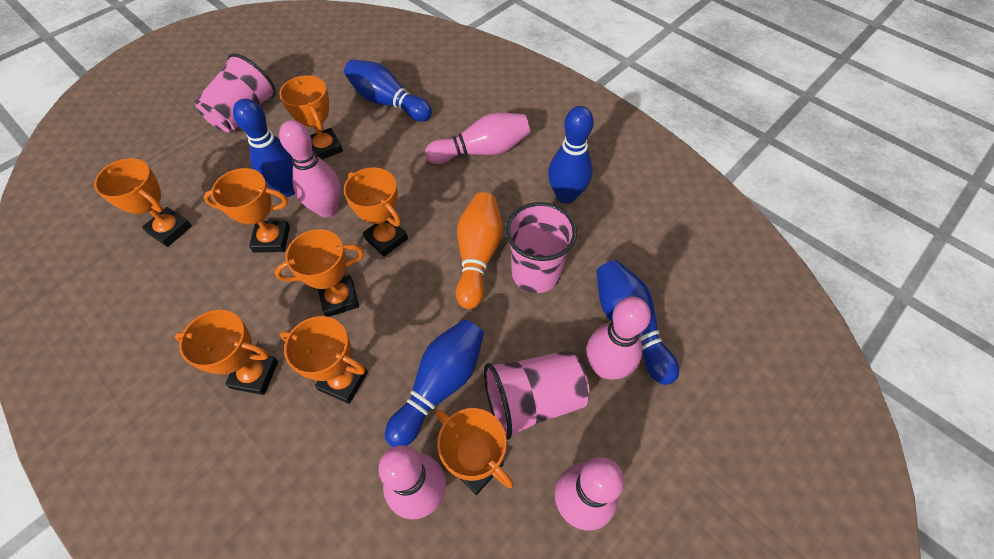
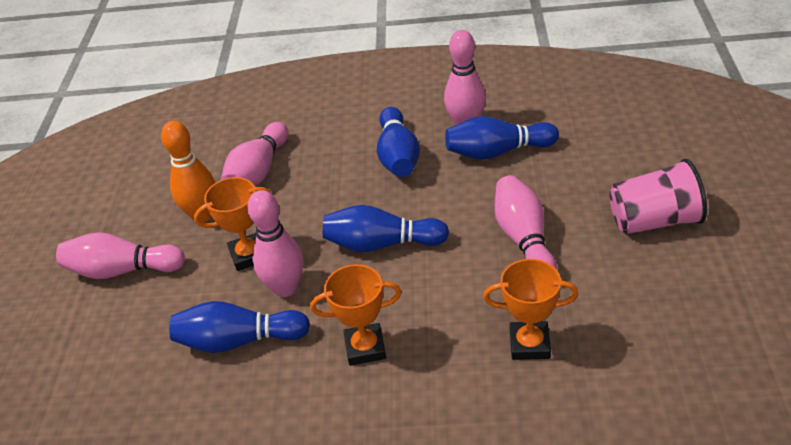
blue bowling pin: 5 -> 4
orange trophy: 8 -> 3
pink cup: 3 -> 1

